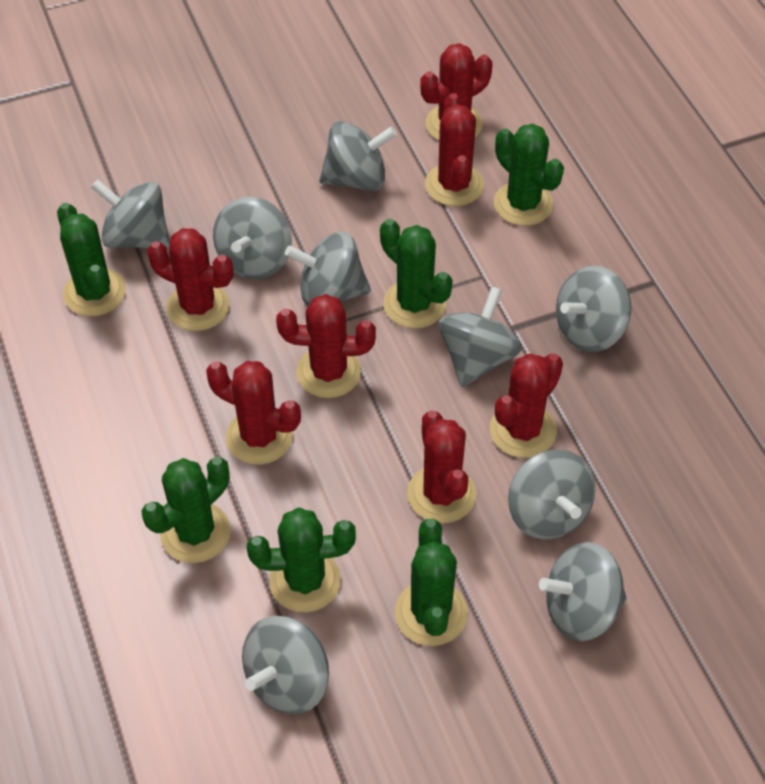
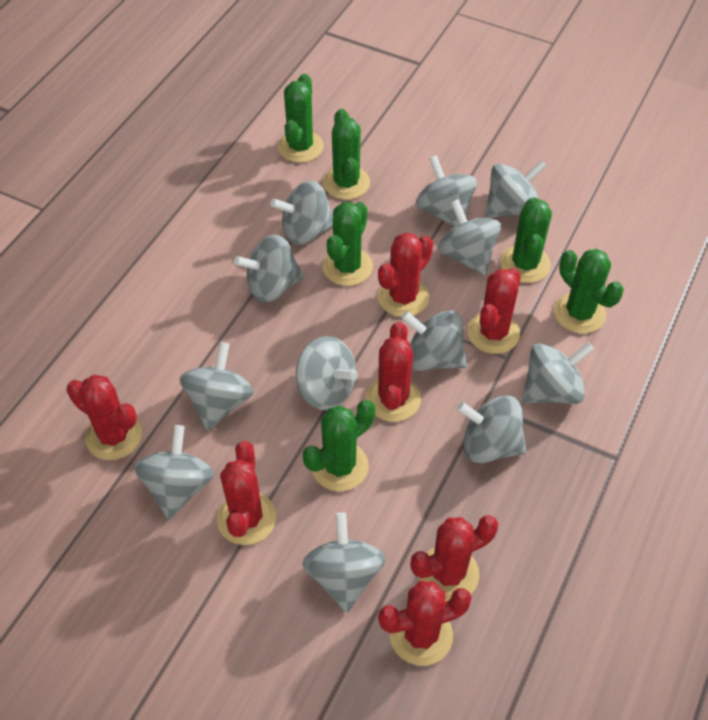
grey spinning top: 9 -> 12

